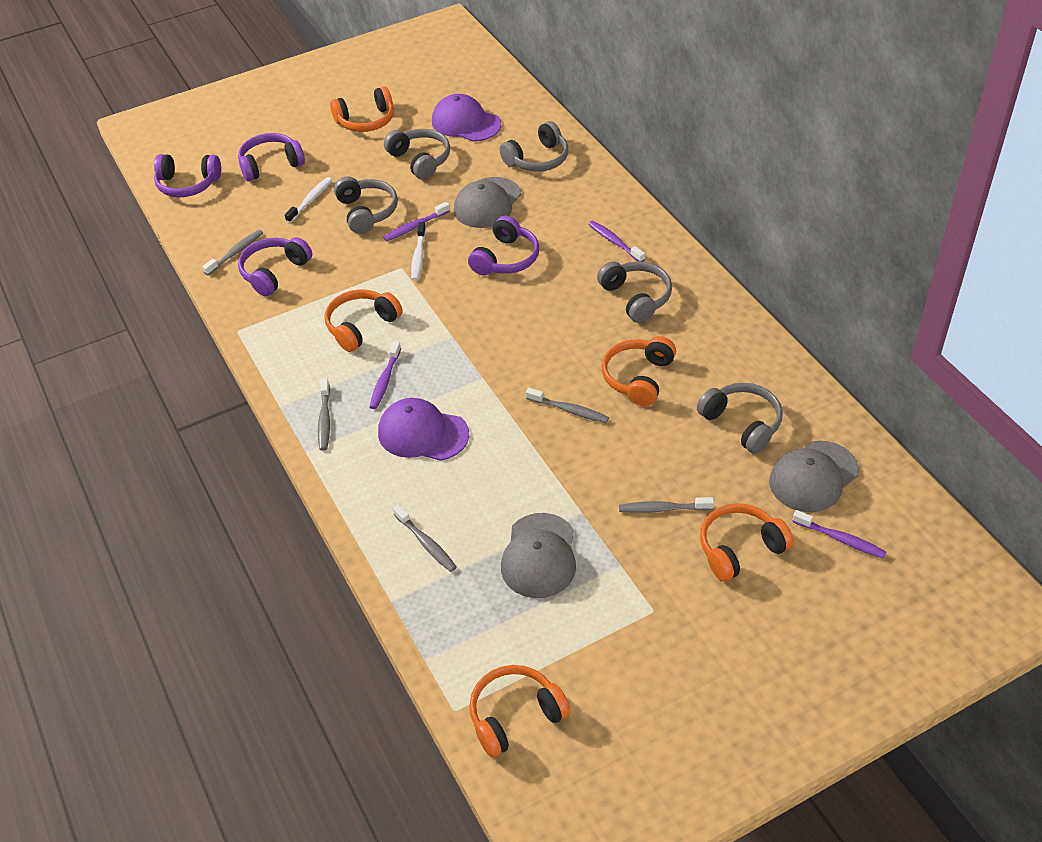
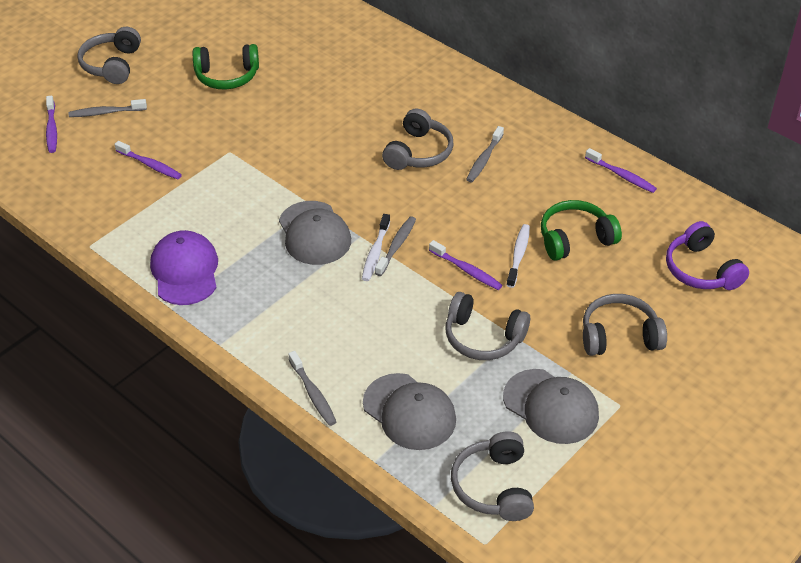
green headphones: 0 -> 2
grey toothbrush: 5 -> 4
orange headphones: 5 -> 0
purple cap: 2 -> 1
purple headphones: 4 -> 1

